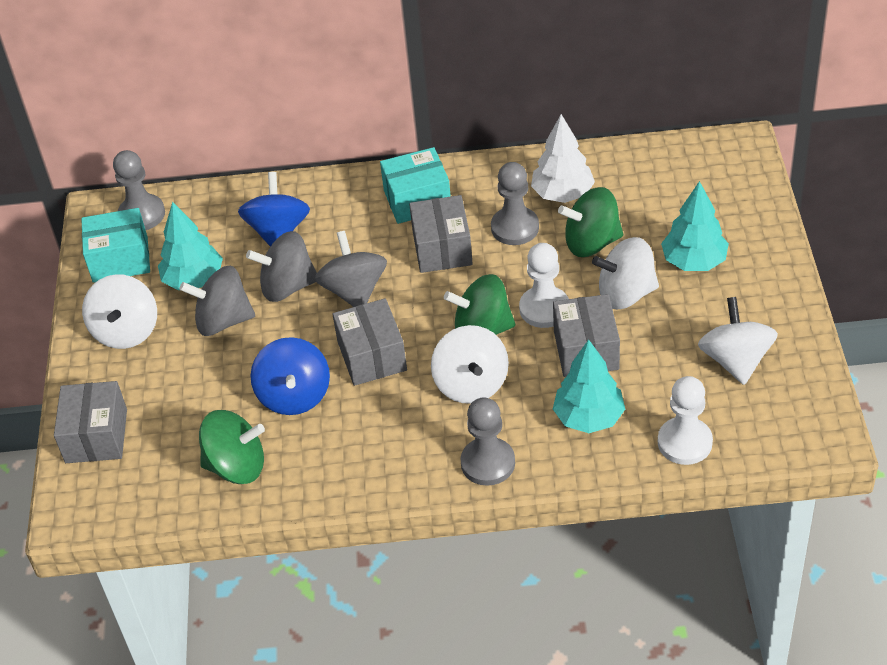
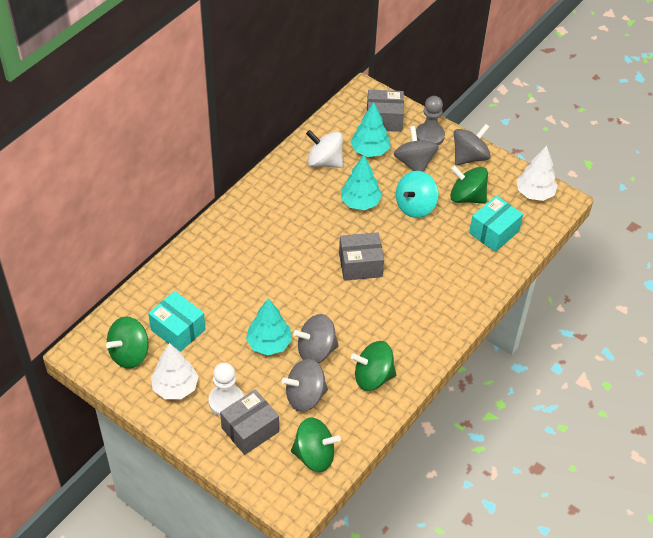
blue spinning top: 2 -> 0
green spinning top: 3 -> 4
grey box: 4 -> 3
grey pawn: 3 -> 1
grey spinning top: 3 -> 4
turquoise spinning top: 0 -> 1
white pawn: 2 -> 1
white spinning top: 4 -> 1
white tree: 1 -> 2

